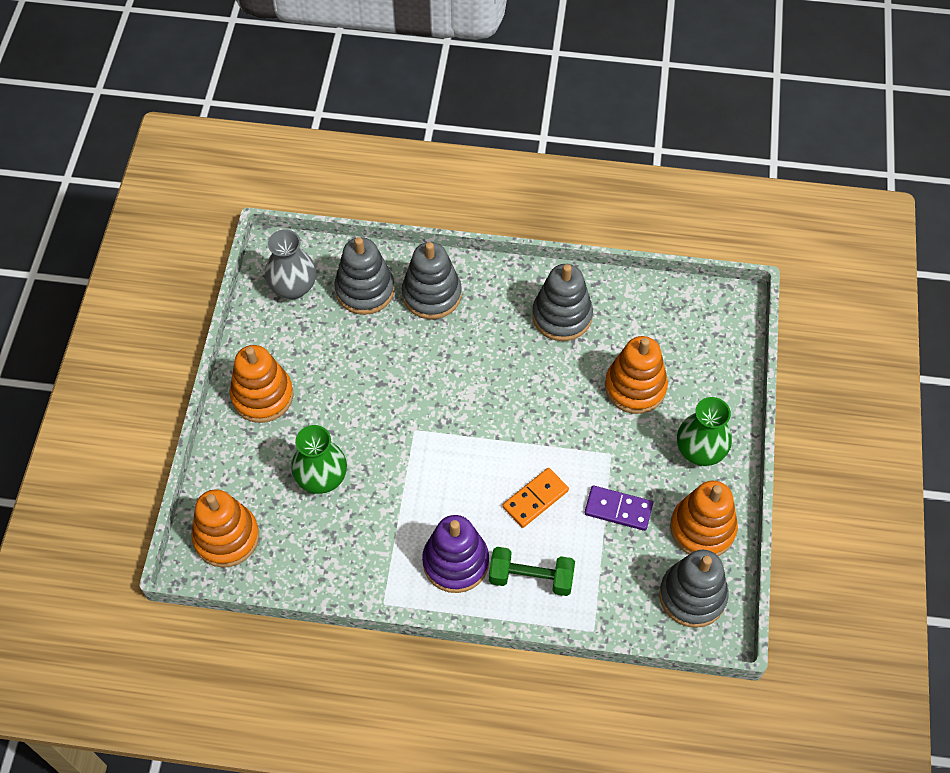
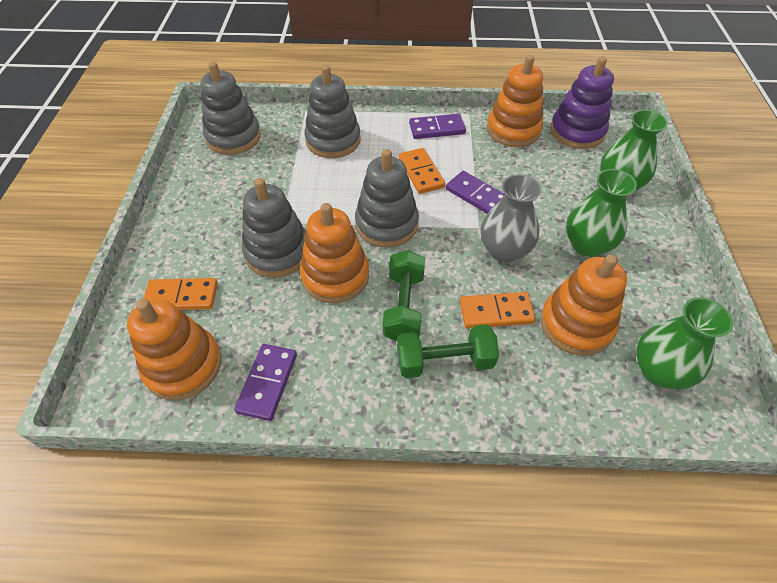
green dumbbell: 1 -> 2
green vase: 2 -> 3
orange domino: 1 -> 3
purple domino: 1 -> 3

